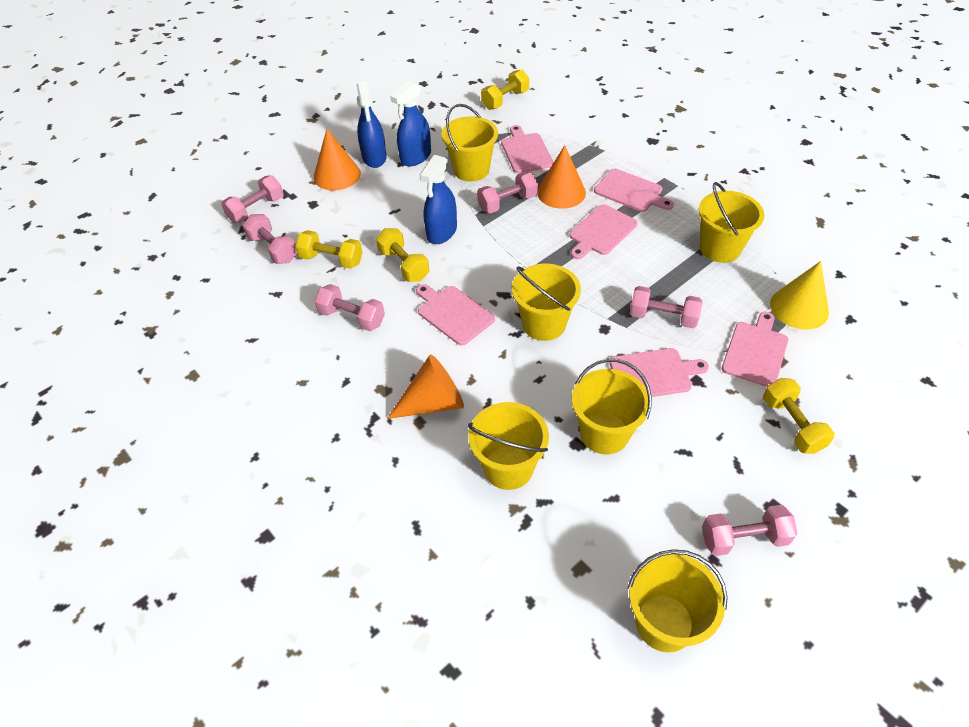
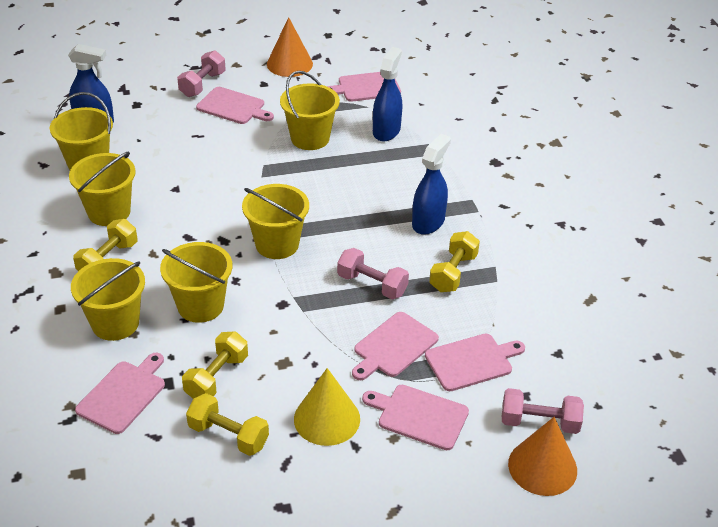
orange cone: 3 -> 2
pink dumbbell: 6 -> 3

